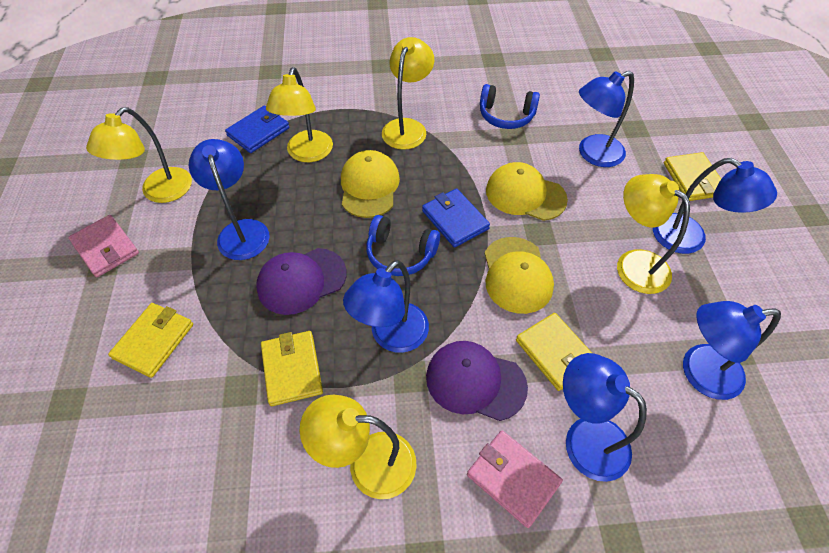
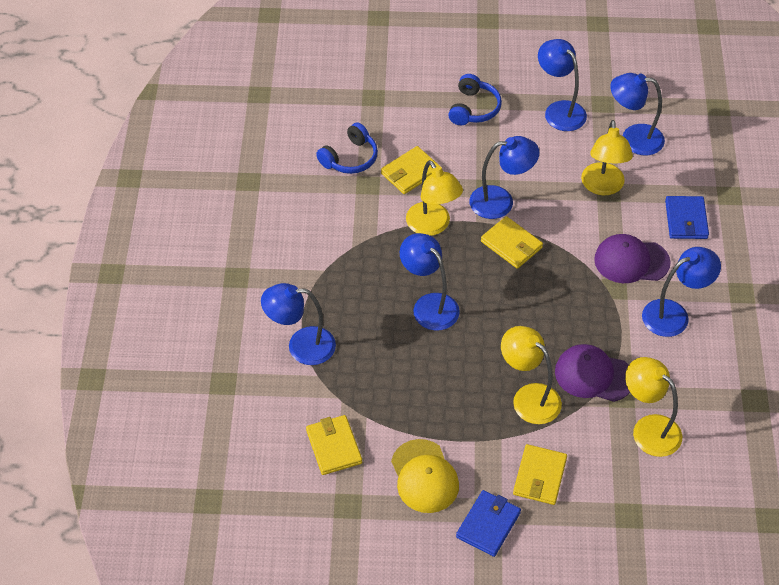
pink wallet: 2 -> 0
yellow cap: 3 -> 1
yellow lamp: 5 -> 4

